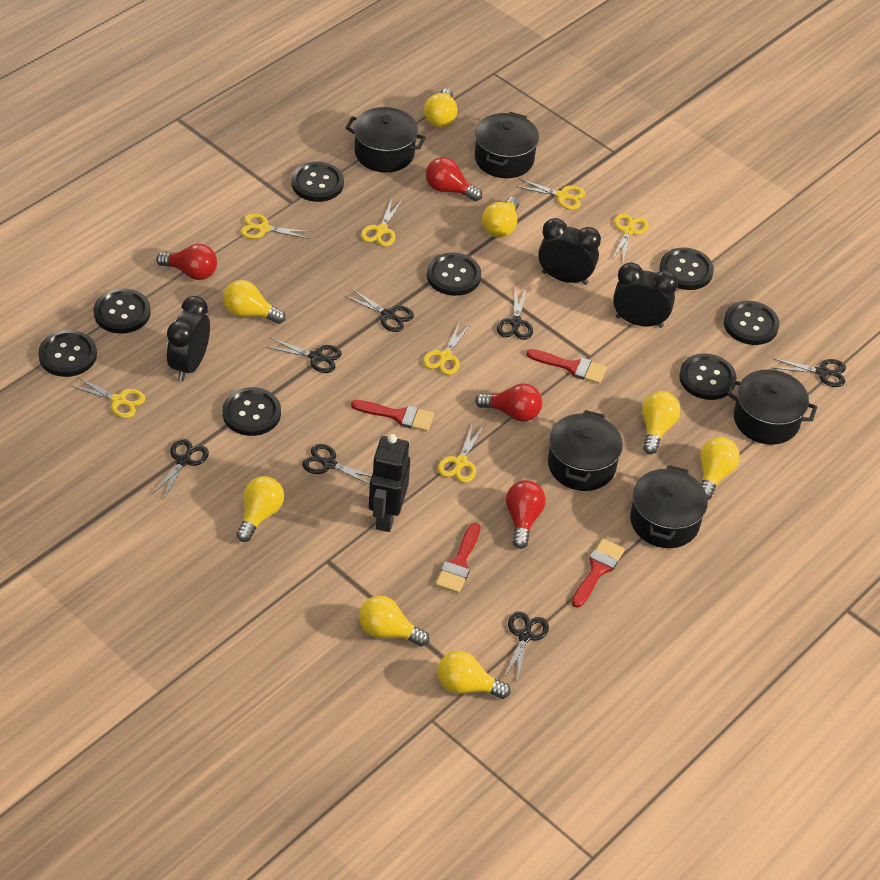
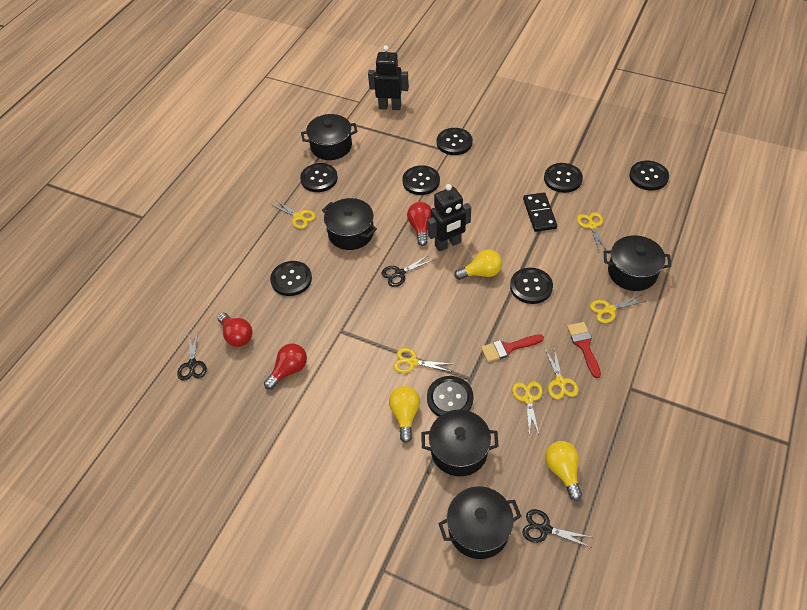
black clock: 3 -> 0
black domino: 0 -> 1
black robot: 1 -> 2
black scissors: 7 -> 3
red brush: 4 -> 2
red light bulb: 4 -> 3
yellow light bulb: 8 -> 3
yellow scissors: 7 -> 6

